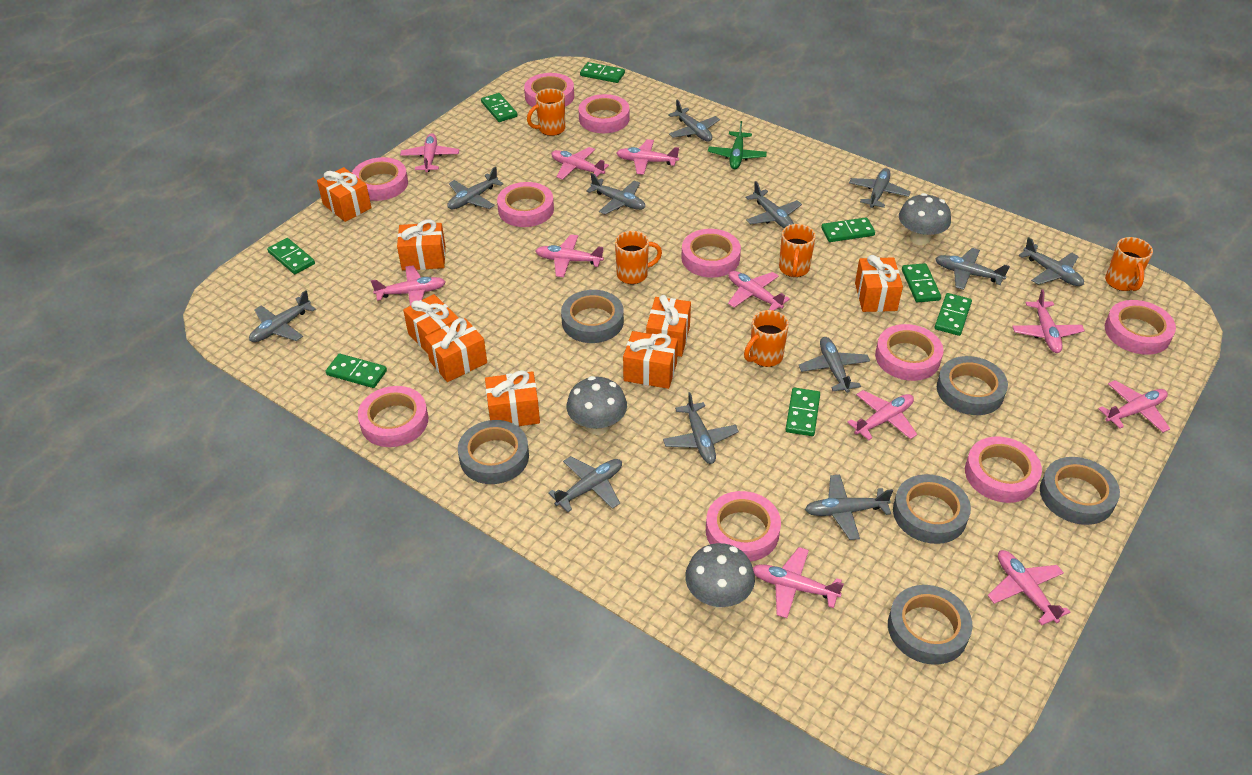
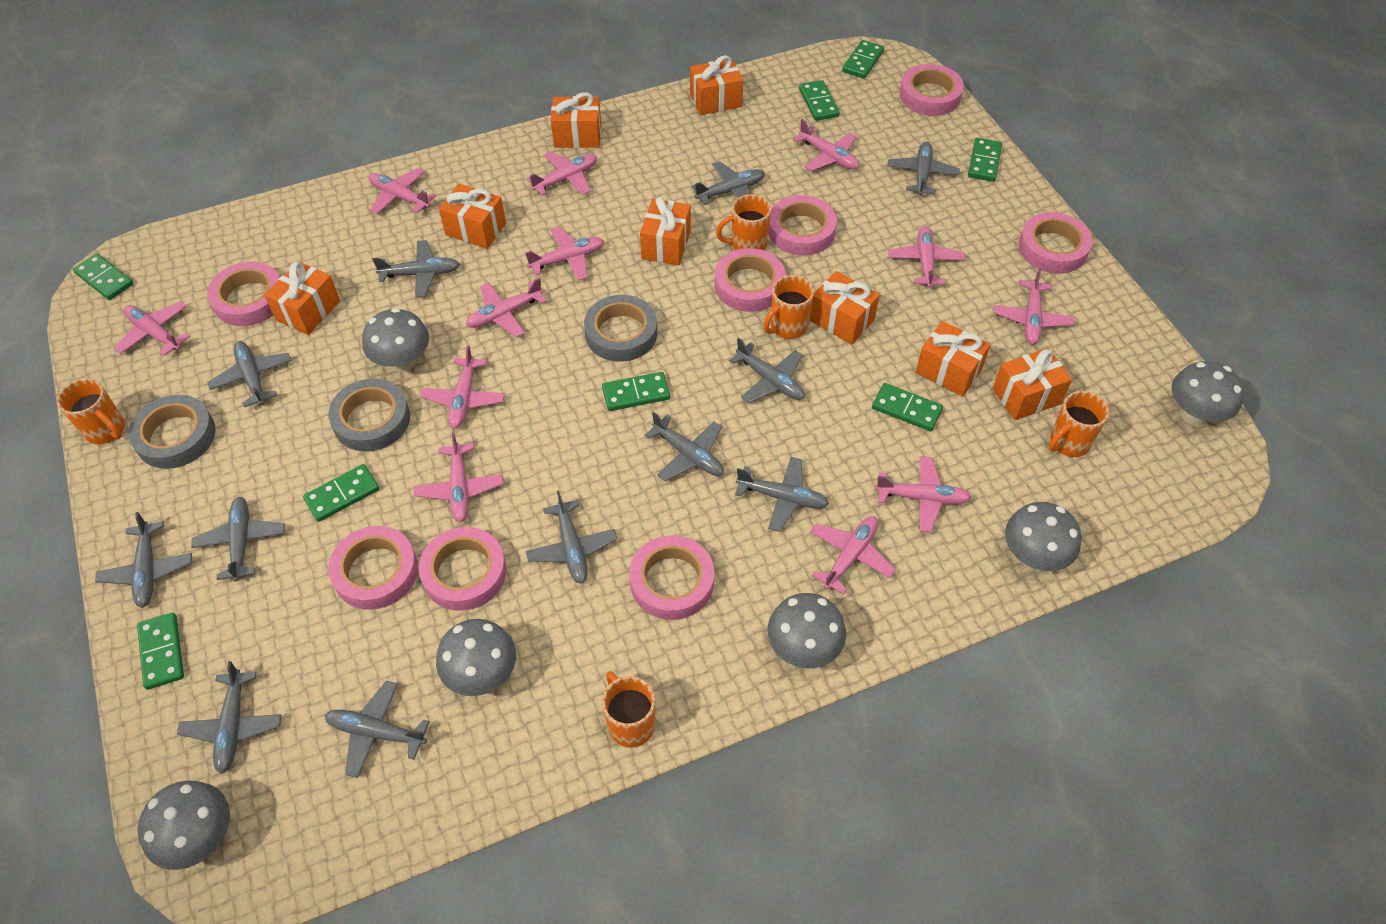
green plane: 1 -> 0
grey mushroom: 3 -> 6
grey tape: 6 -> 3
pink plane: 11 -> 12
pink tape: 10 -> 8

